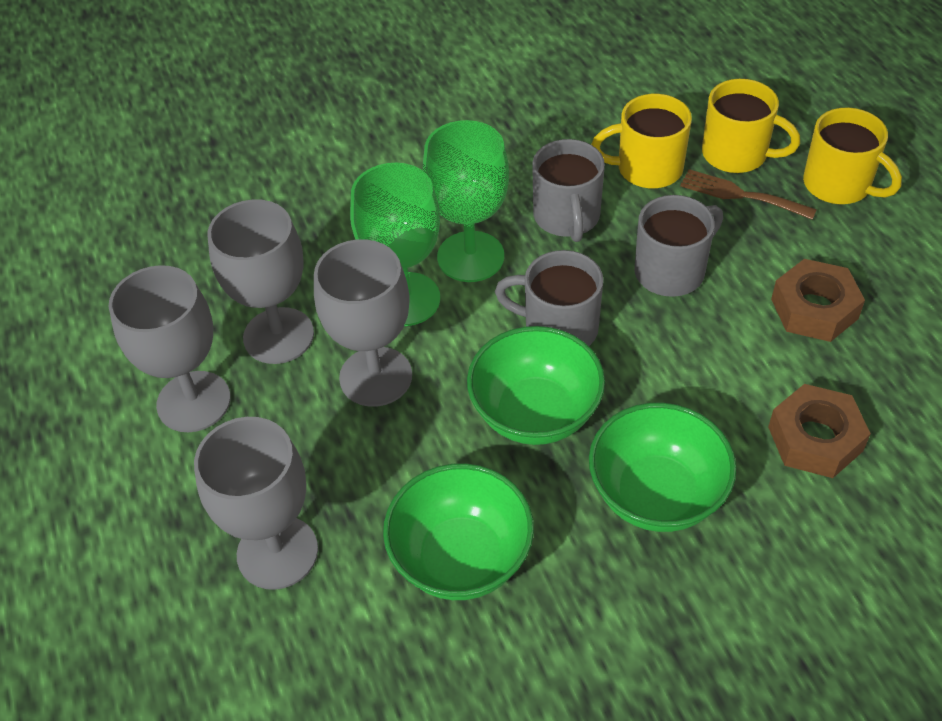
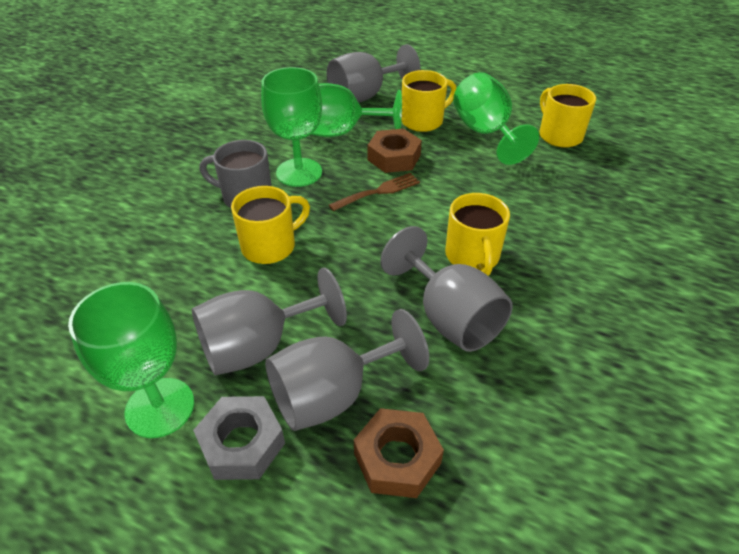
green bowl: 3 -> 0
green goblet: 2 -> 4
grey mug: 3 -> 1
grey nut: 0 -> 1
yellow mug: 3 -> 4

